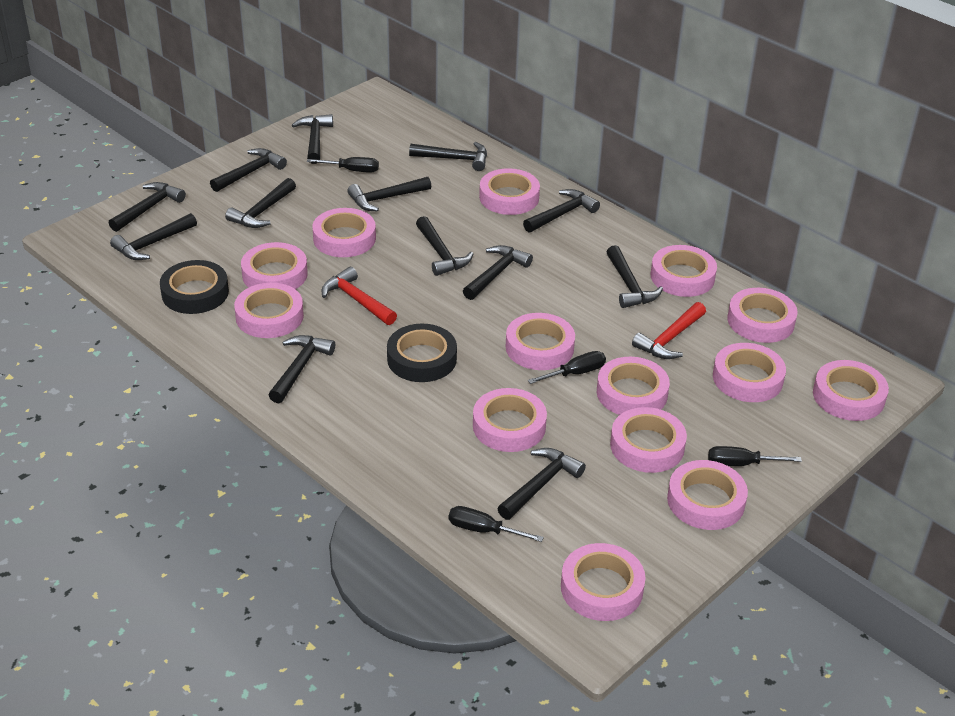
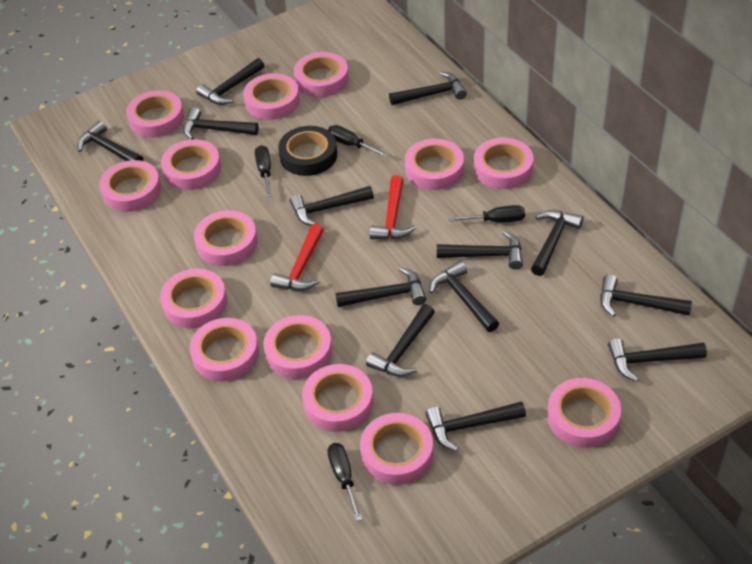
black tape: 2 -> 1

